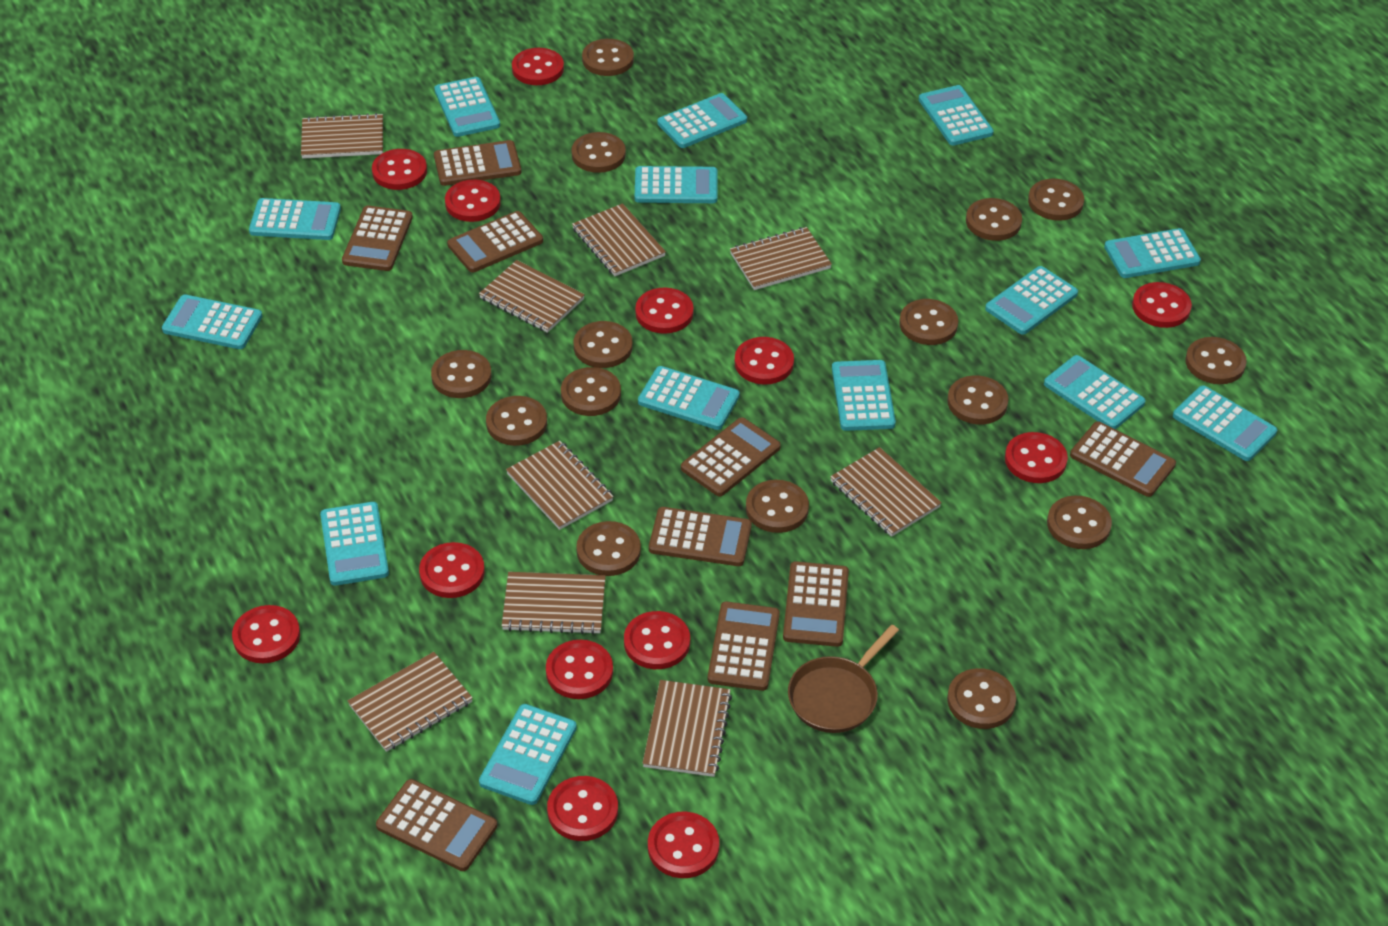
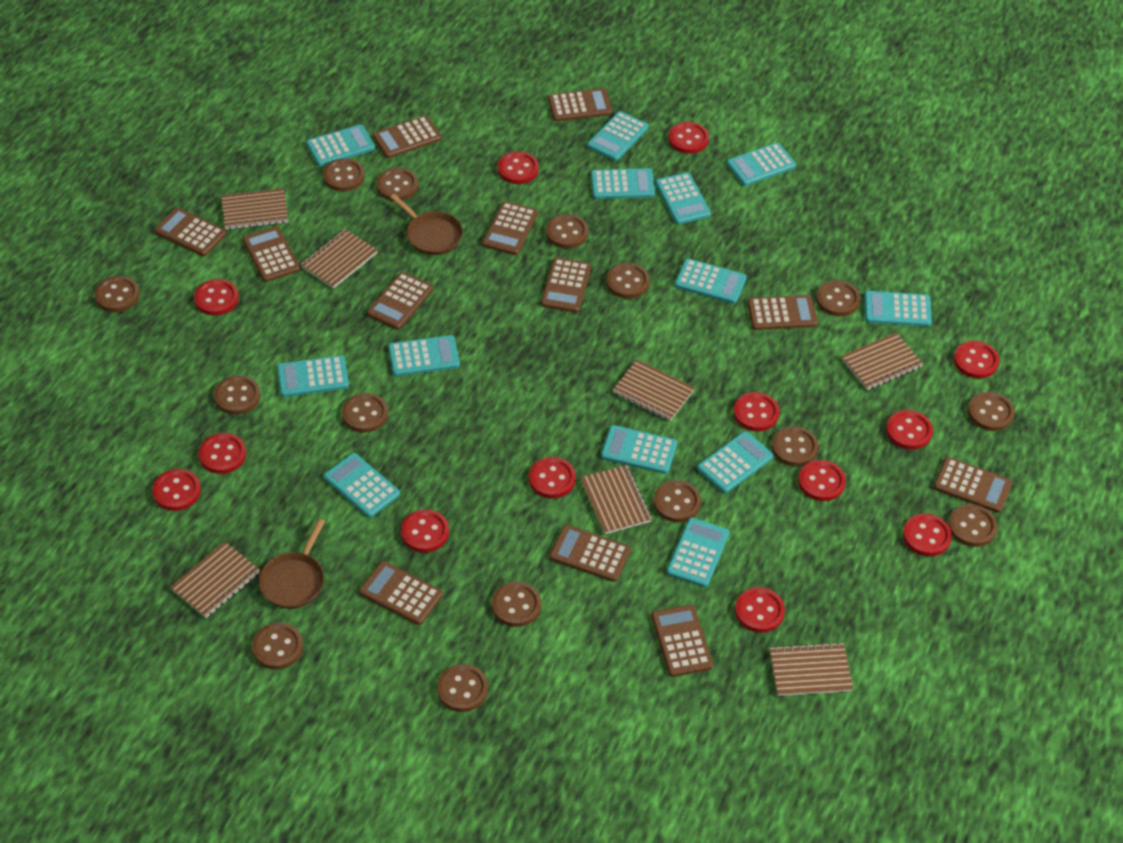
brown calculator: 9 -> 12
brown notebook: 9 -> 7
brown pan: 1 -> 2
turquoise calculator: 14 -> 13

